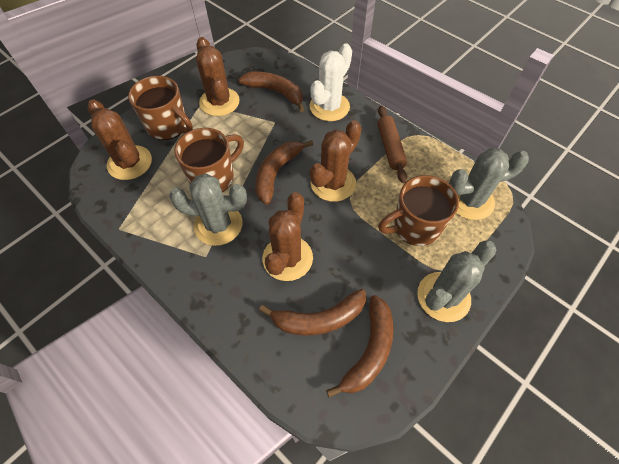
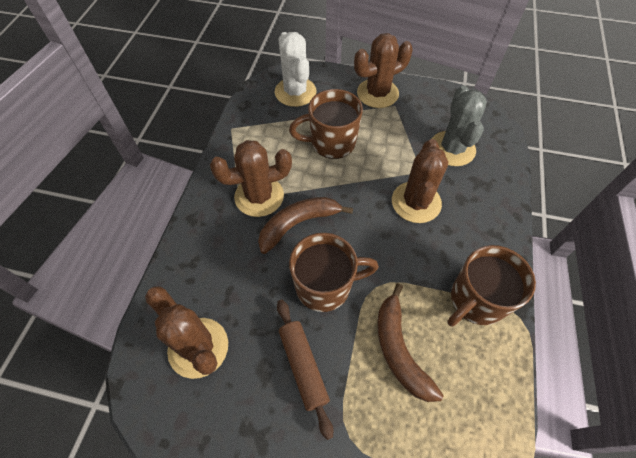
brown banana: 4 -> 2
grey cactus: 3 -> 1

